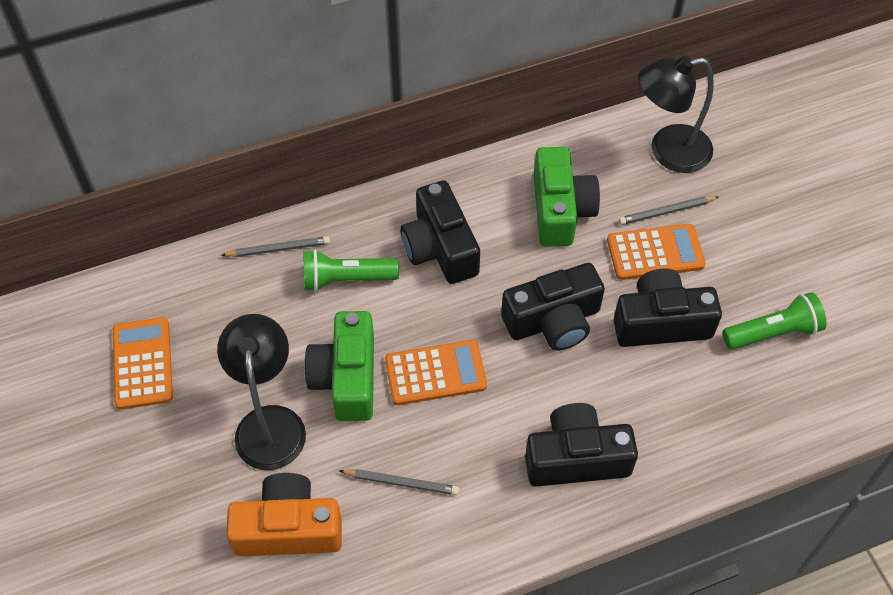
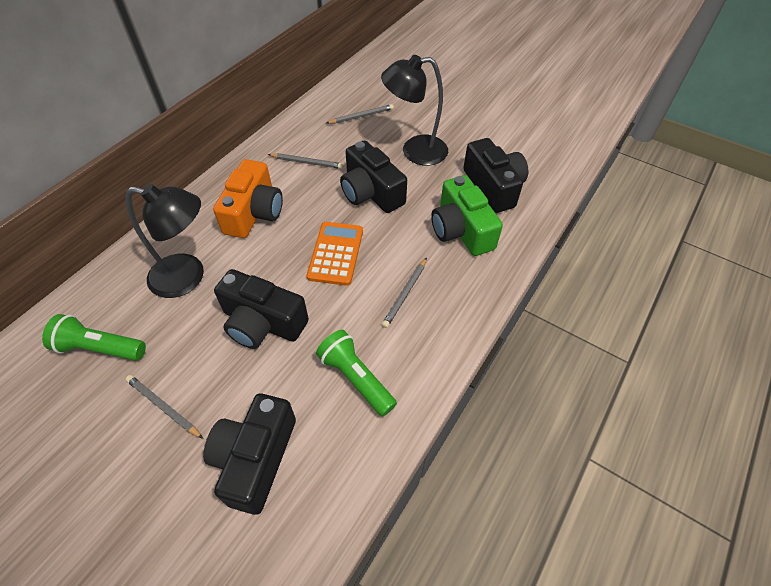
green camera: 2 -> 1
grey pencil: 3 -> 4
orange calculator: 3 -> 1

